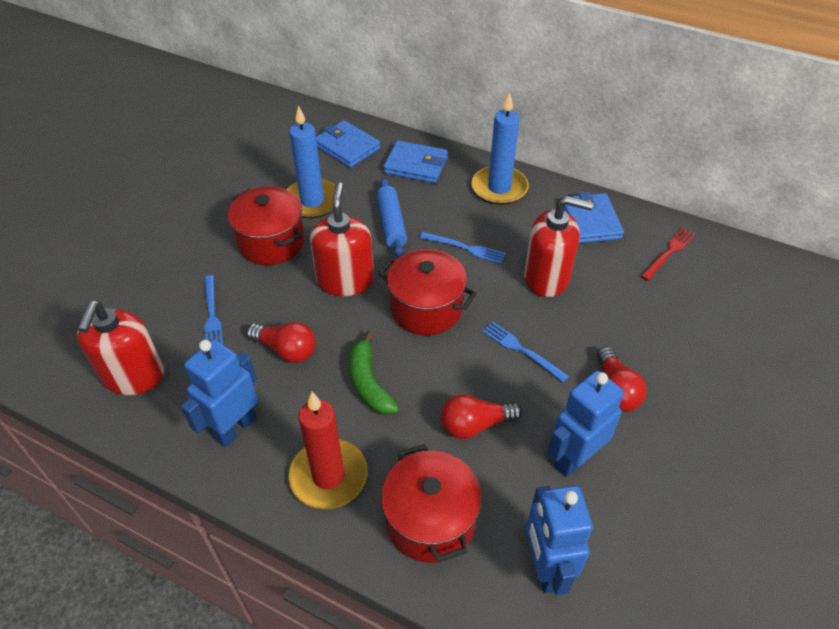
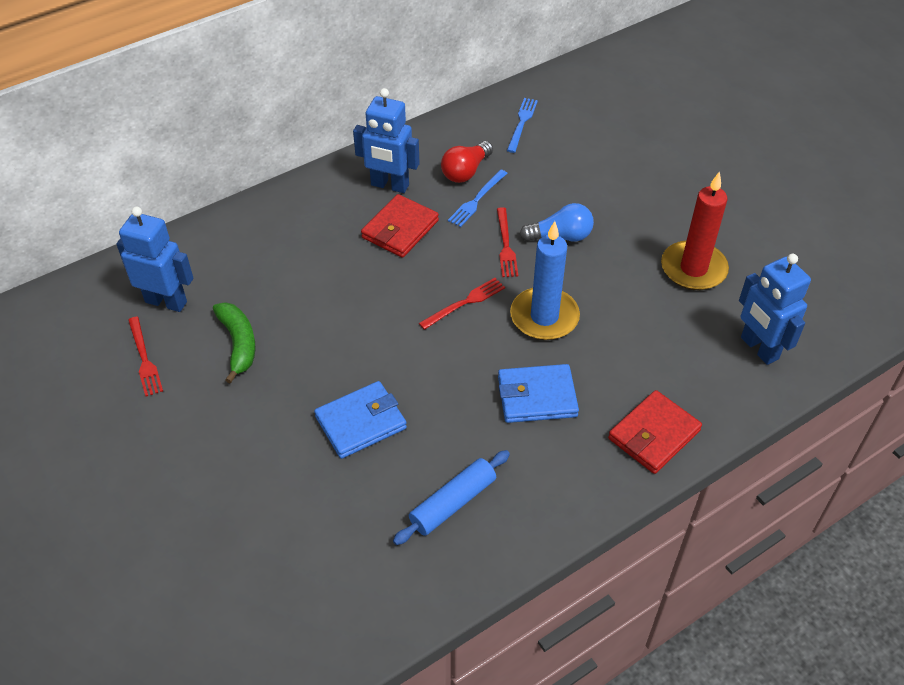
blue candle: 2 -> 1
blue fork: 3 -> 2
blue light bulb: 0 -> 1
blue wallet: 3 -> 2
red fork: 1 -> 3
red light bulb: 3 -> 1
red pot: 3 -> 0
red soap dispenser: 3 -> 0
red wallet: 0 -> 2

